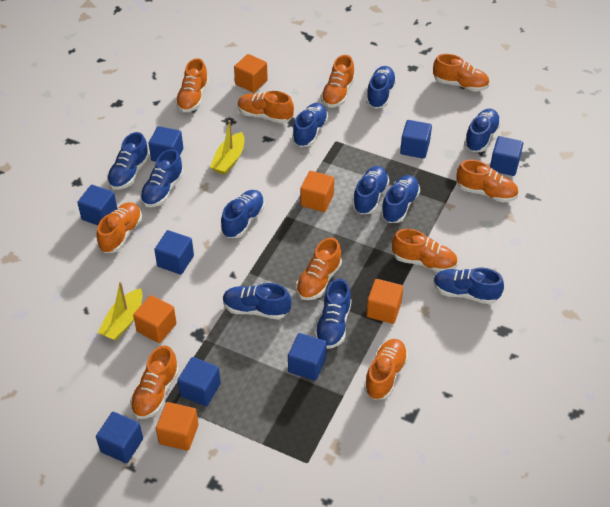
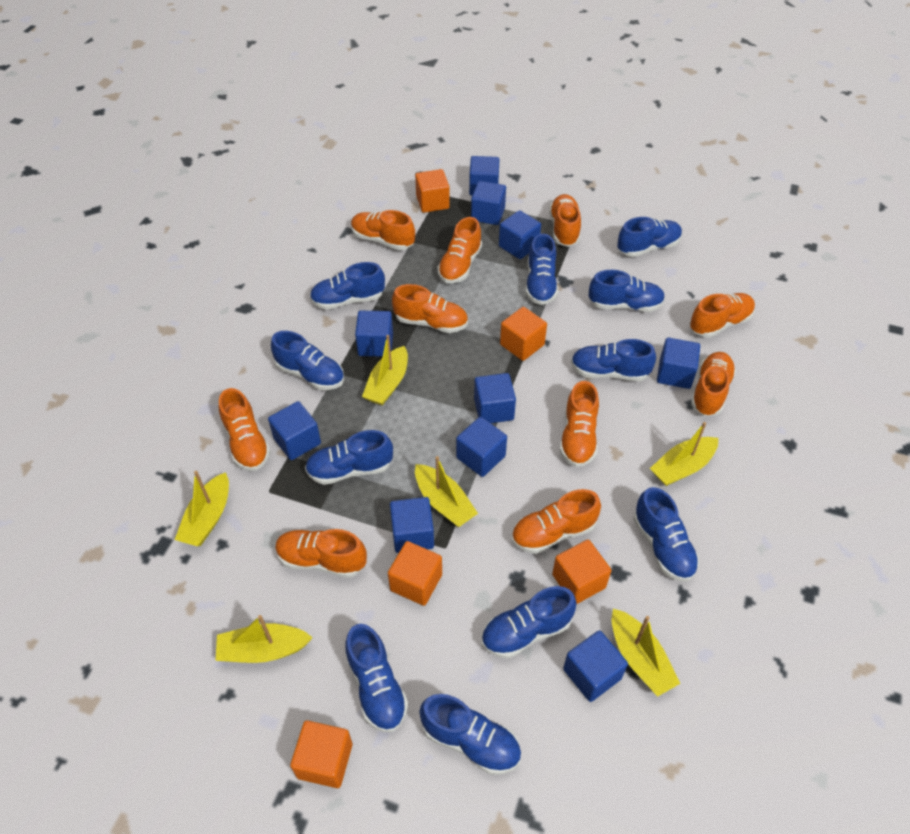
blue cube: 8 -> 10
yellow boat: 2 -> 6

